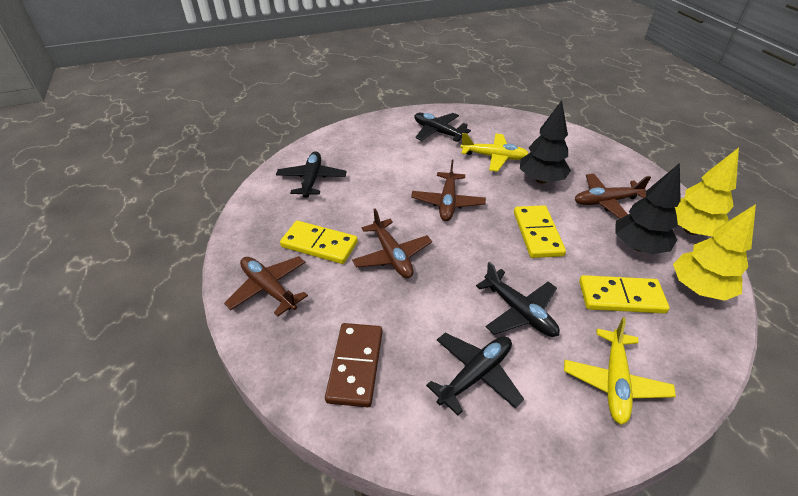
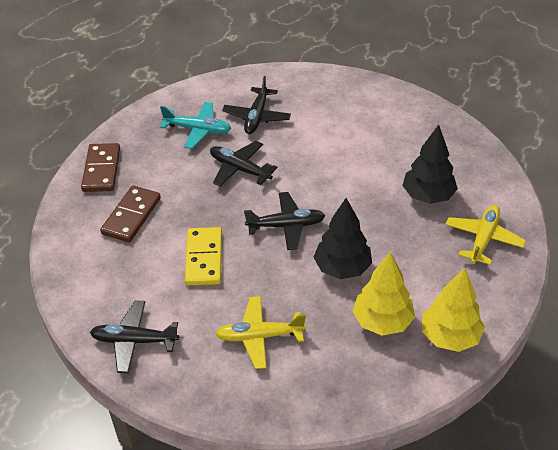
brown domino: 1 -> 2
brown plane: 4 -> 0
turquoise plane: 0 -> 1
yellow domino: 3 -> 1

